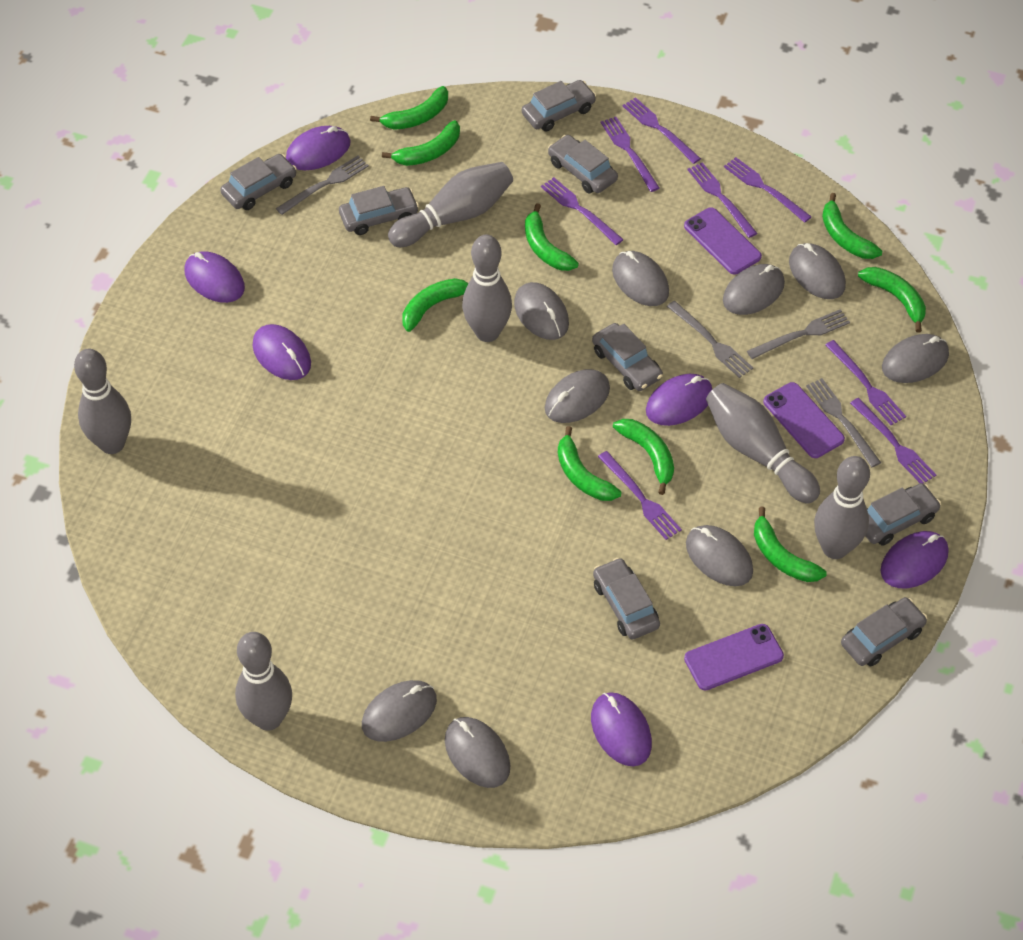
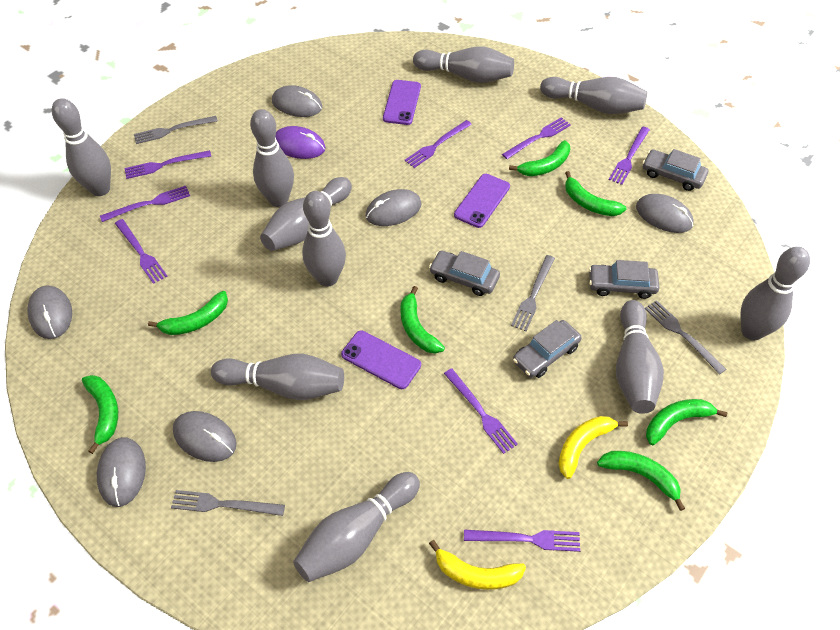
green banana: 9 -> 7
grey bowling pin: 6 -> 10
grey car: 8 -> 4
grey mouse: 9 -> 6
purple mouse: 6 -> 1
yellow banana: 0 -> 2

